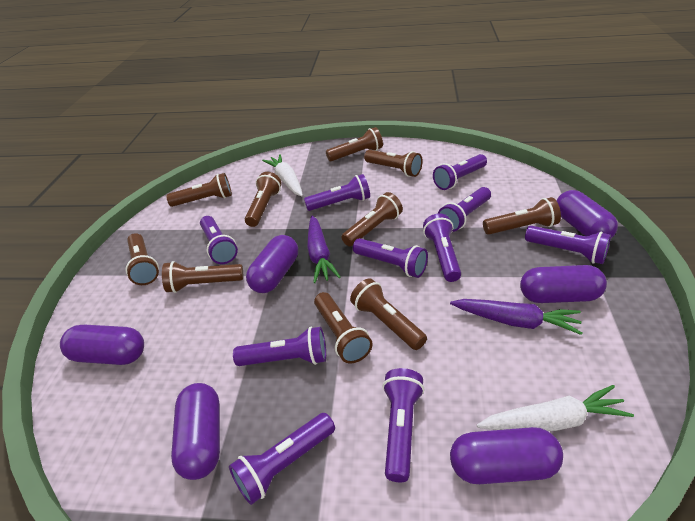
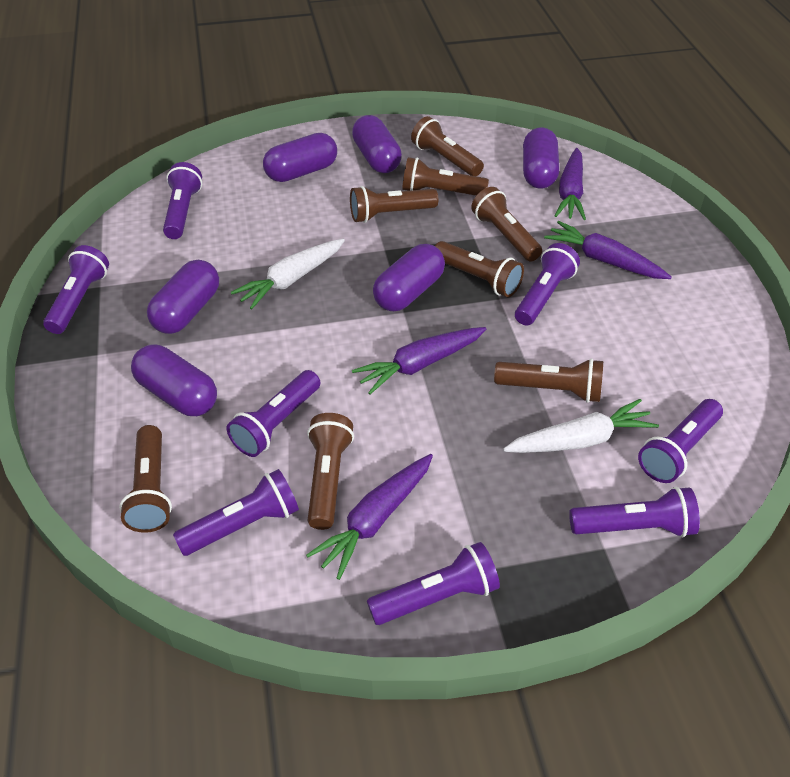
brown flashlight: 10 -> 8
purple carrot: 2 -> 4
purple flashlight: 10 -> 8

